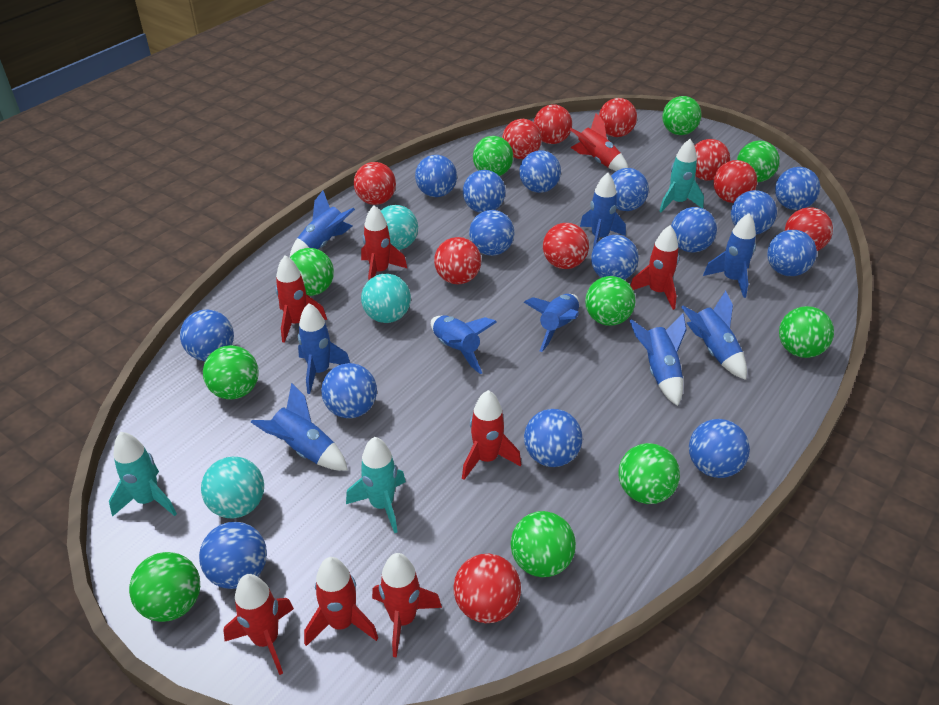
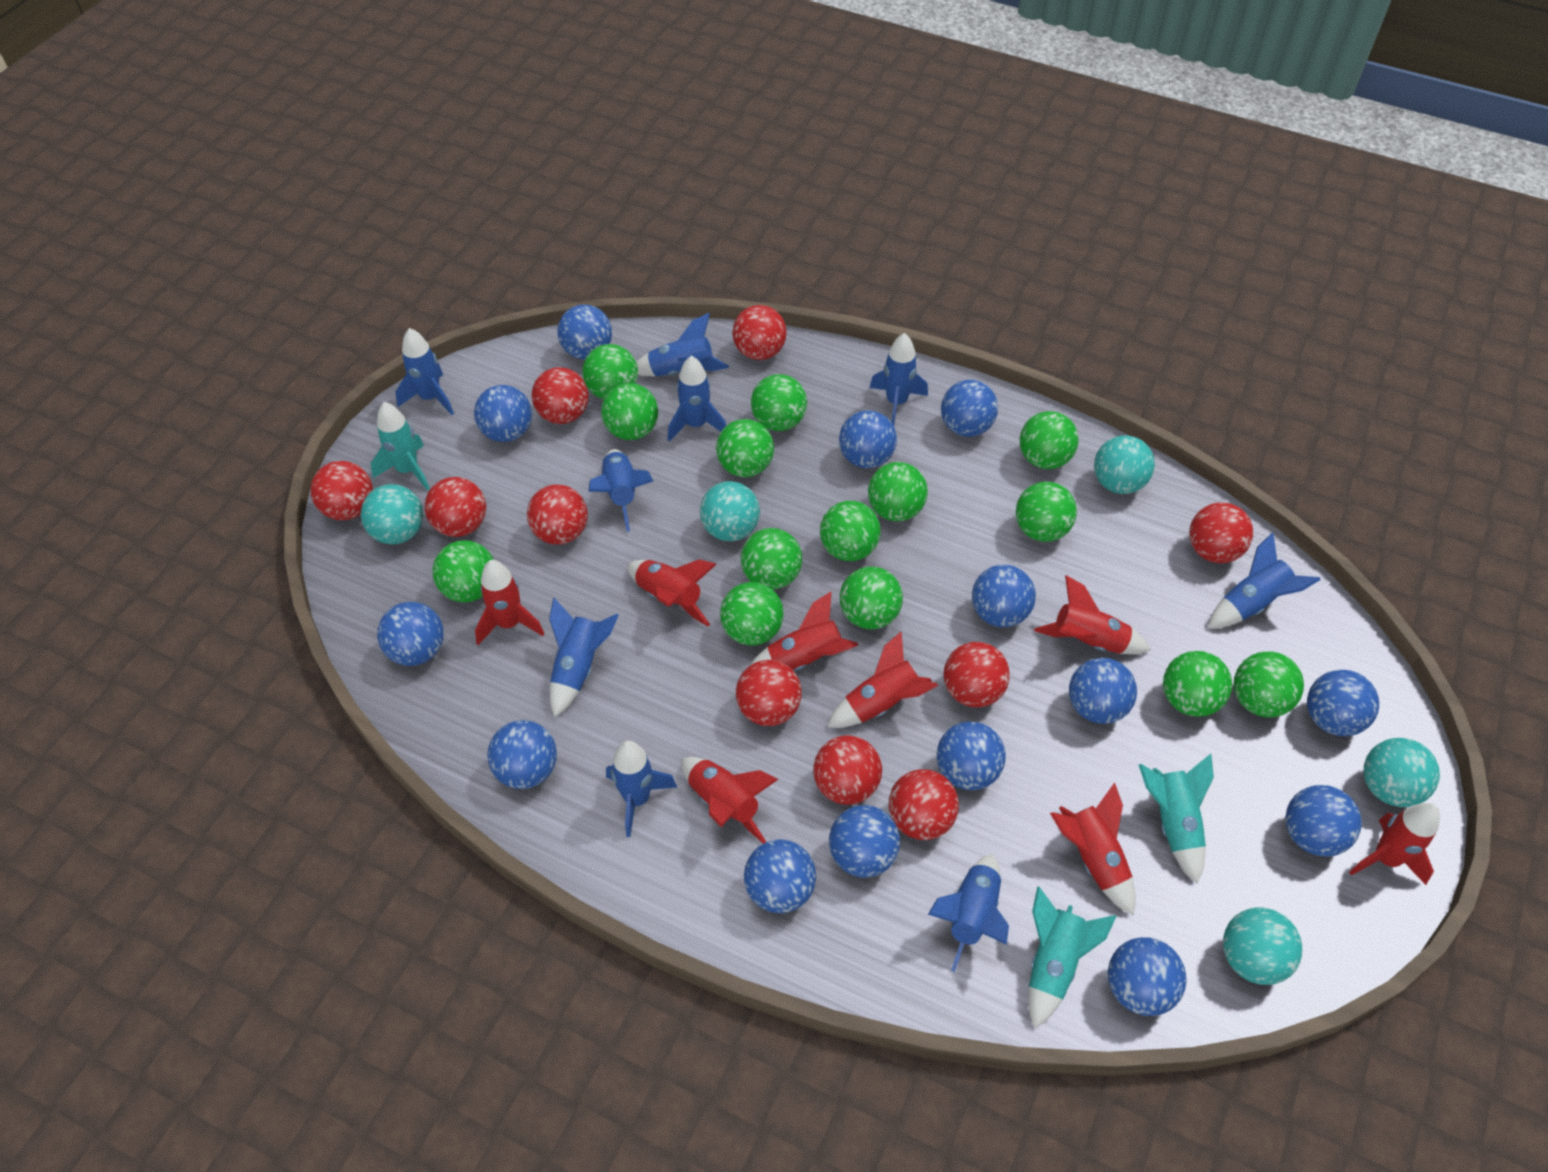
blue ball: 15 -> 14
green ball: 10 -> 14
turquoise ball: 3 -> 5

